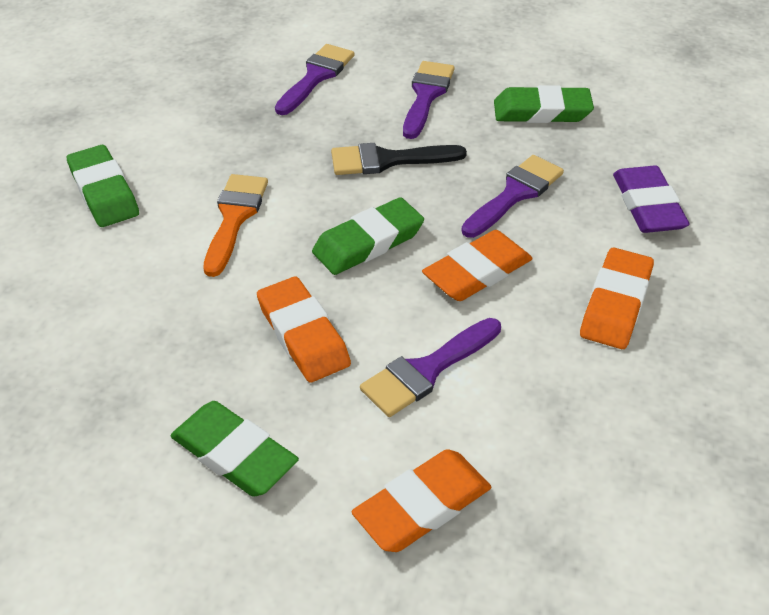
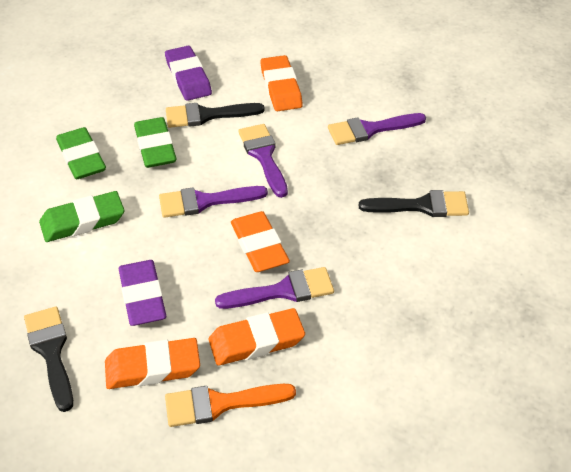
black brush: 1 -> 3
green eraser: 4 -> 3
purple eraser: 1 -> 2

